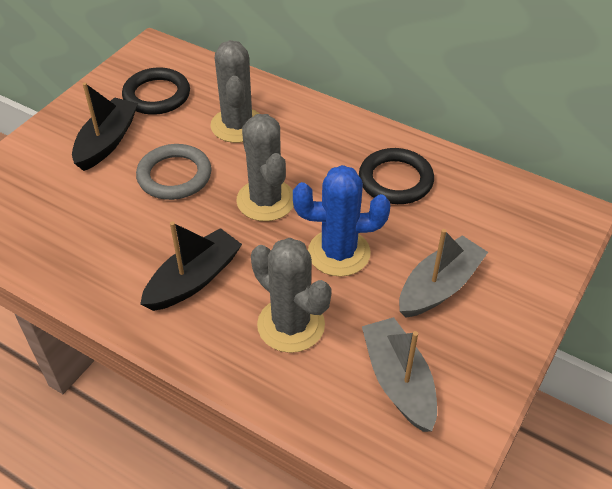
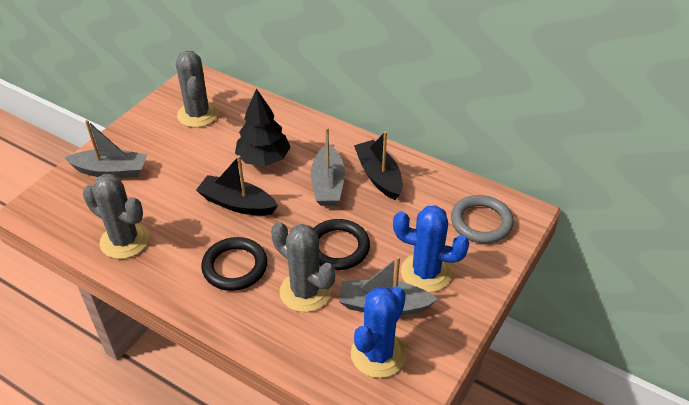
black tree: 0 -> 1
blue cactus: 1 -> 2
grey boat: 2 -> 3

